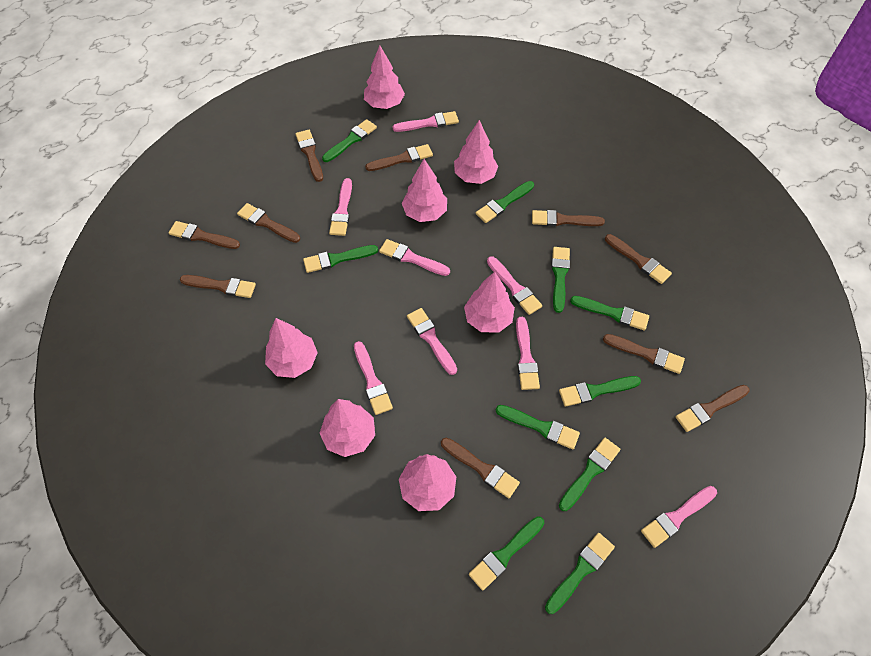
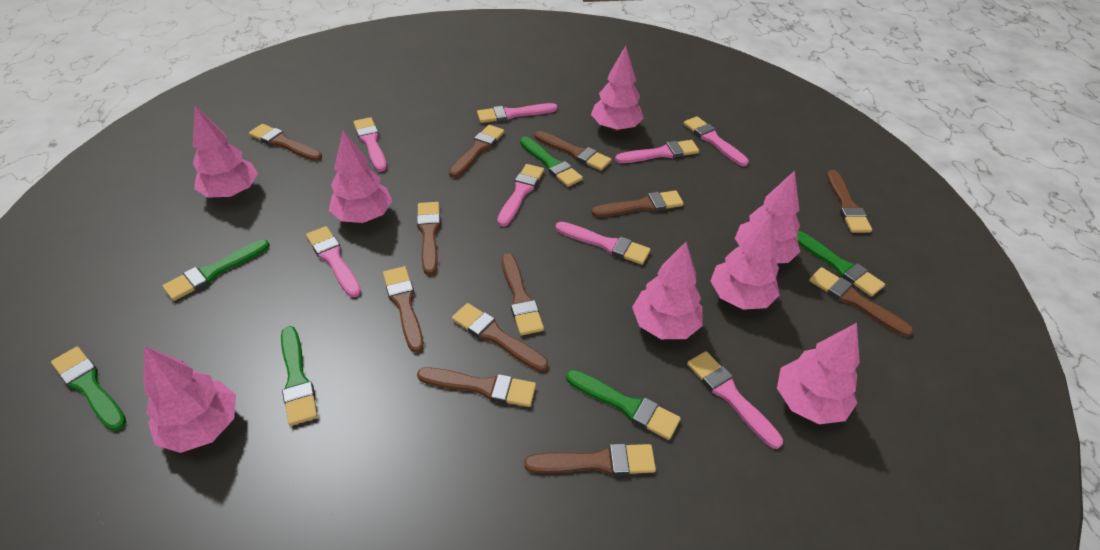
brown brush: 10 -> 12
green brush: 10 -> 6
pink tree: 7 -> 8

